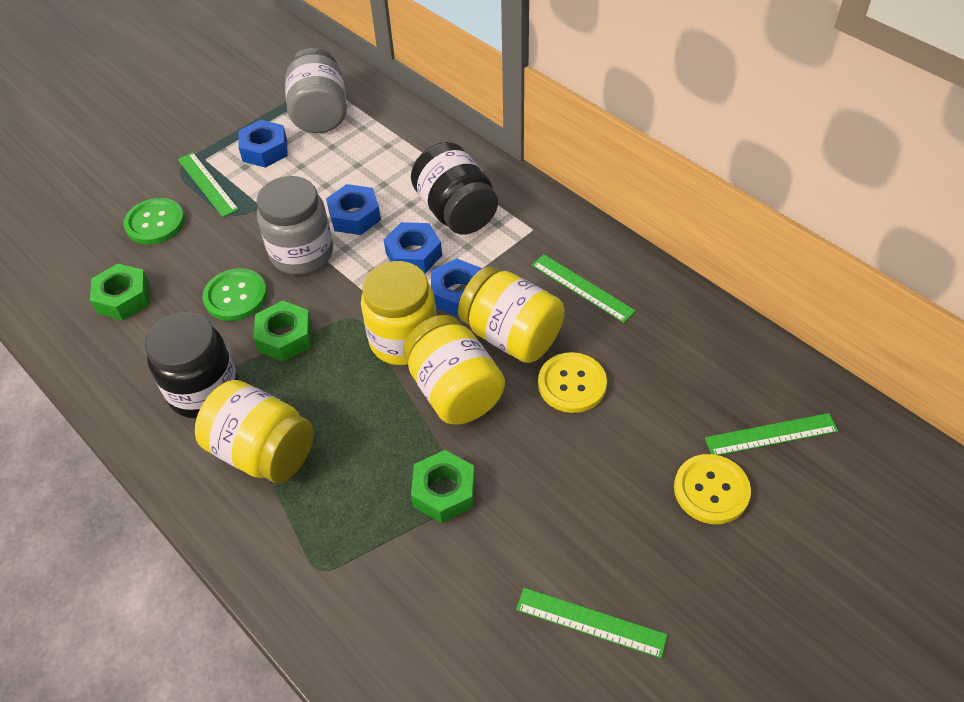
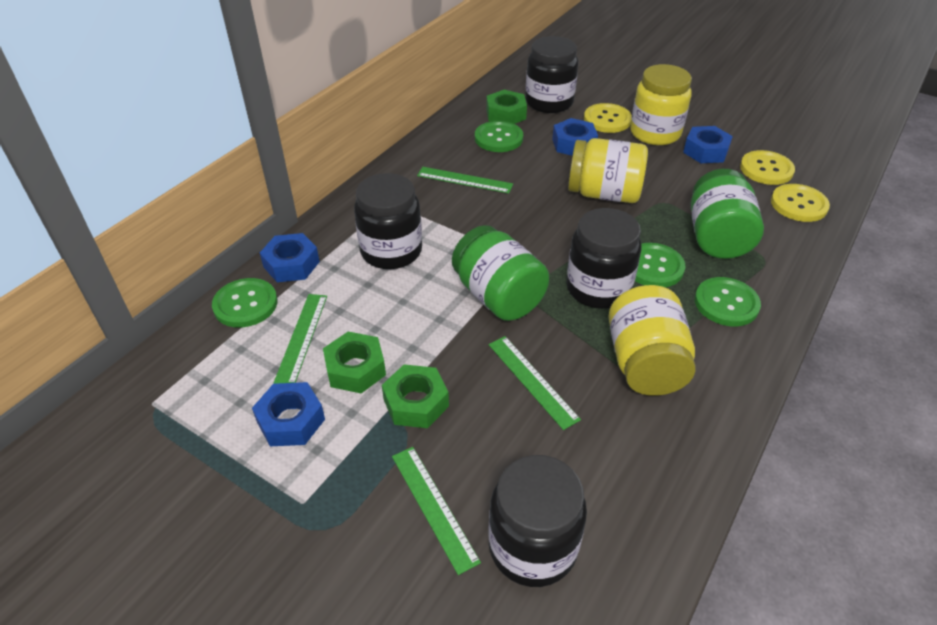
black jar: 2 -> 4
green button: 2 -> 4
green jar: 0 -> 2
grey jar: 2 -> 0
yellow button: 2 -> 3
yellow jar: 4 -> 3

